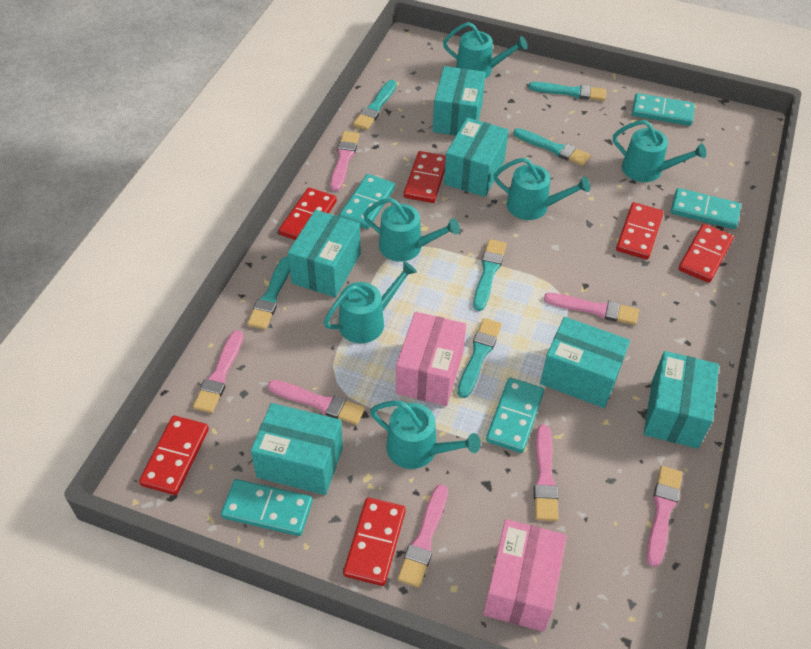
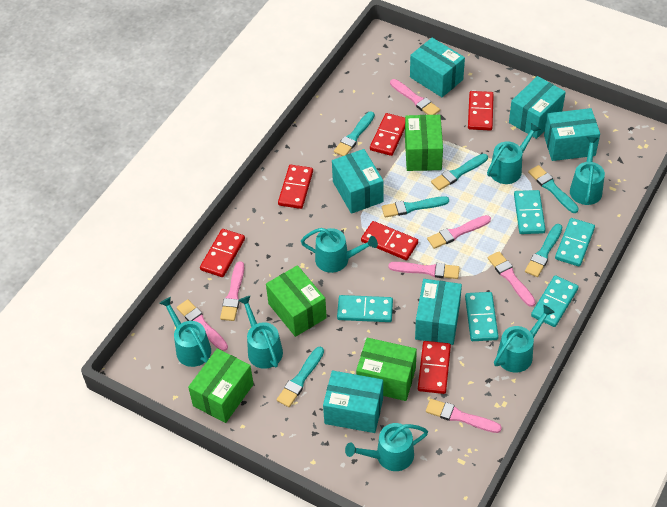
green box: 0 -> 4
pink box: 2 -> 0
turquoise watering can: 6 -> 7

